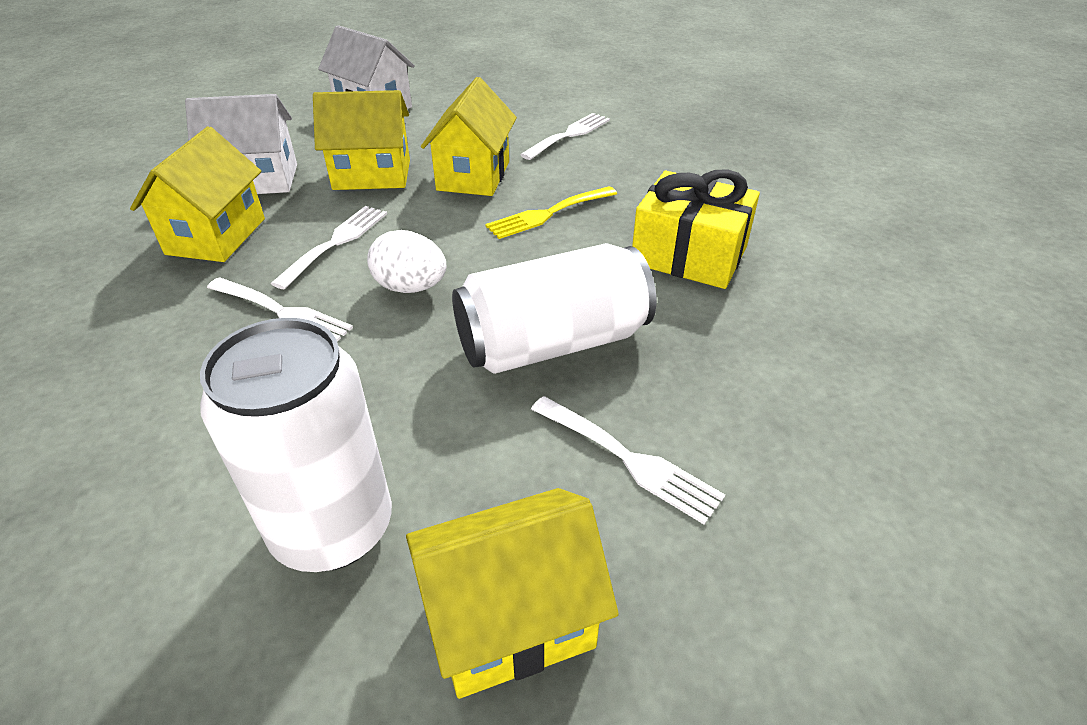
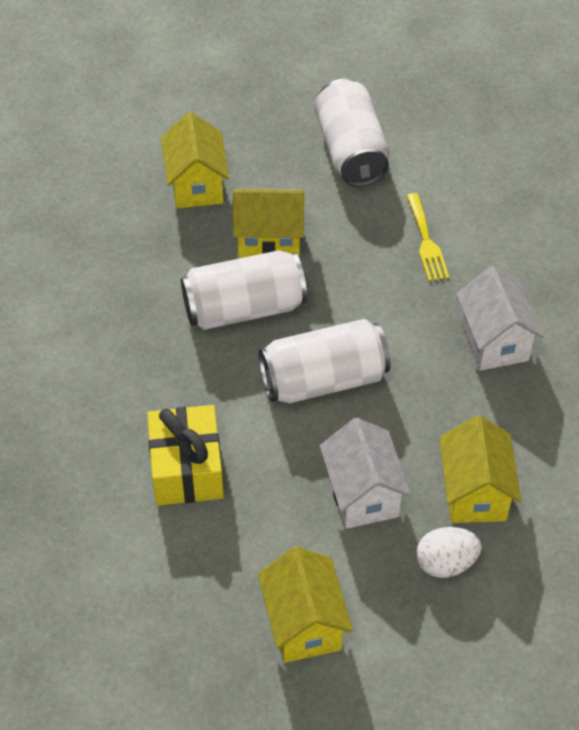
white can: 2 -> 3
white fork: 4 -> 0

